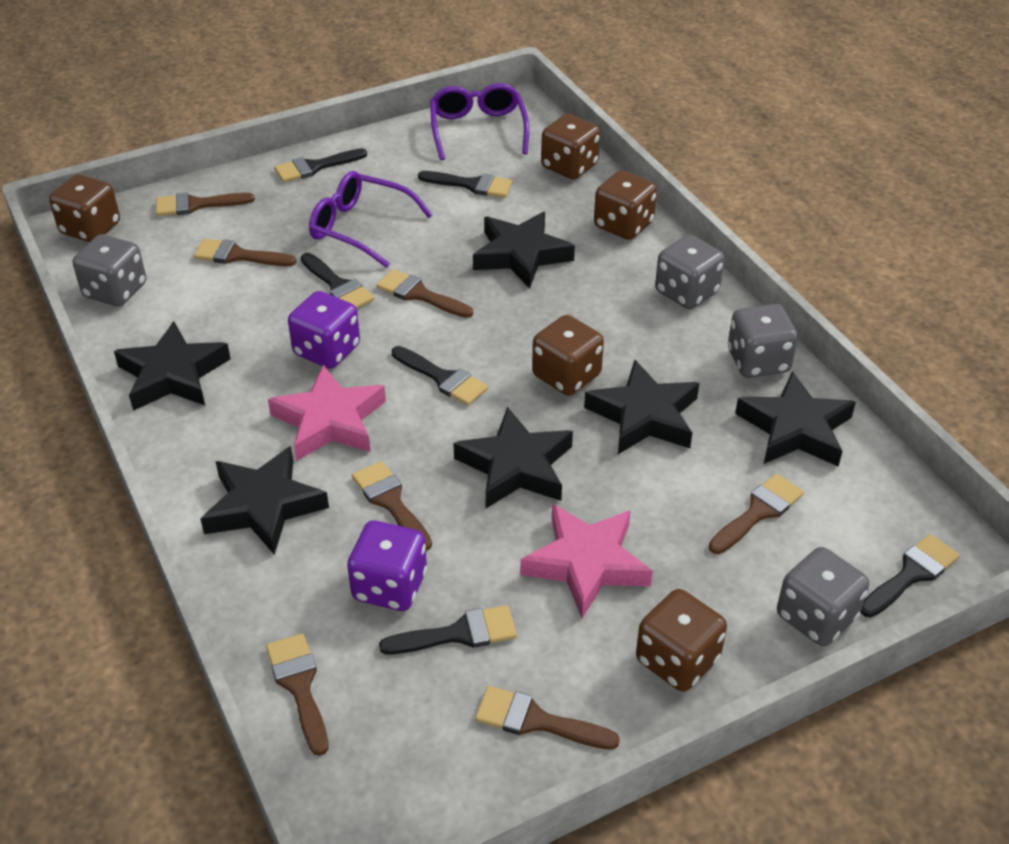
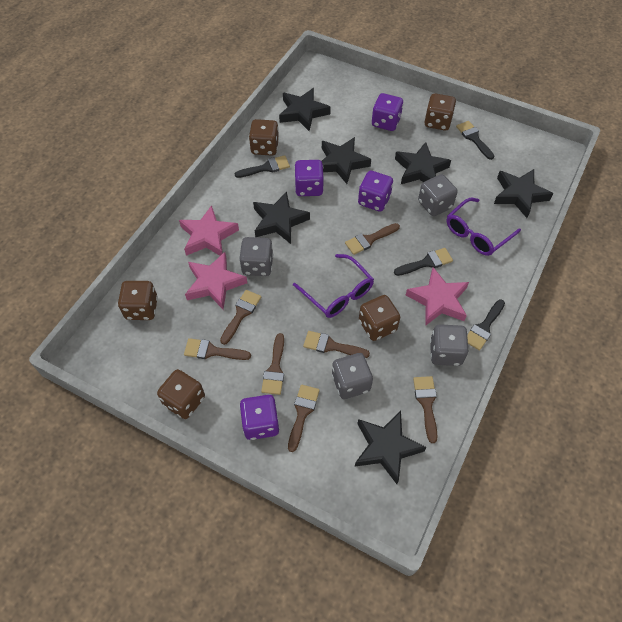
black brush: 6 -> 4
pink star: 2 -> 3
purple dice: 2 -> 4

